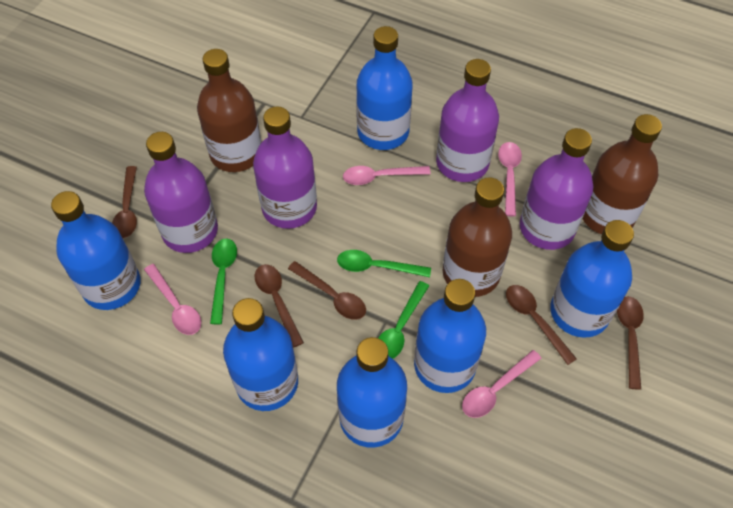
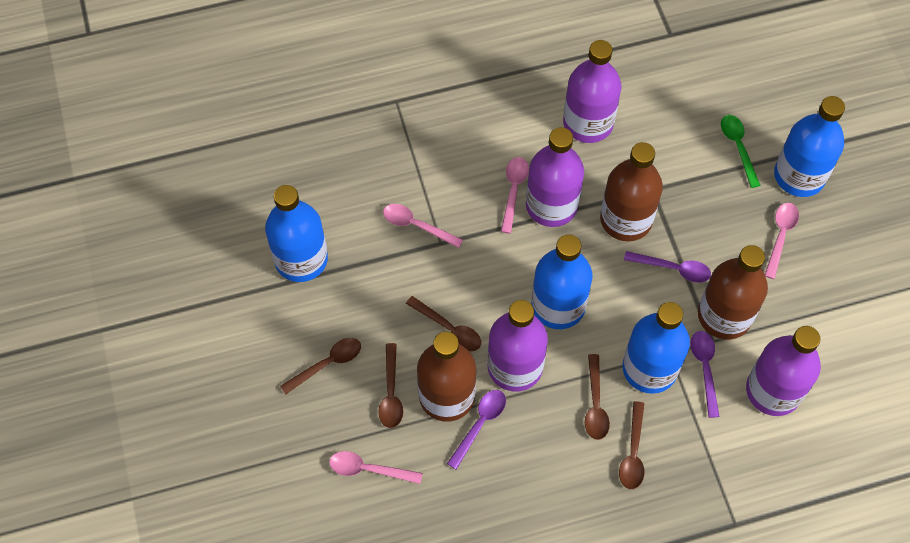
blue bottle: 6 -> 4
green spoon: 3 -> 1
purple spoon: 0 -> 3

